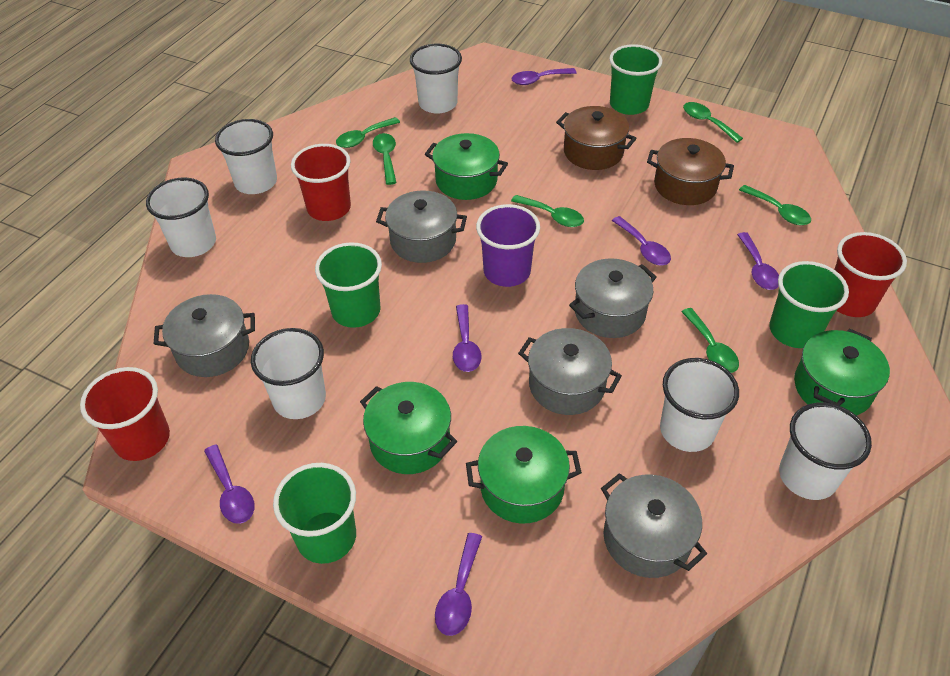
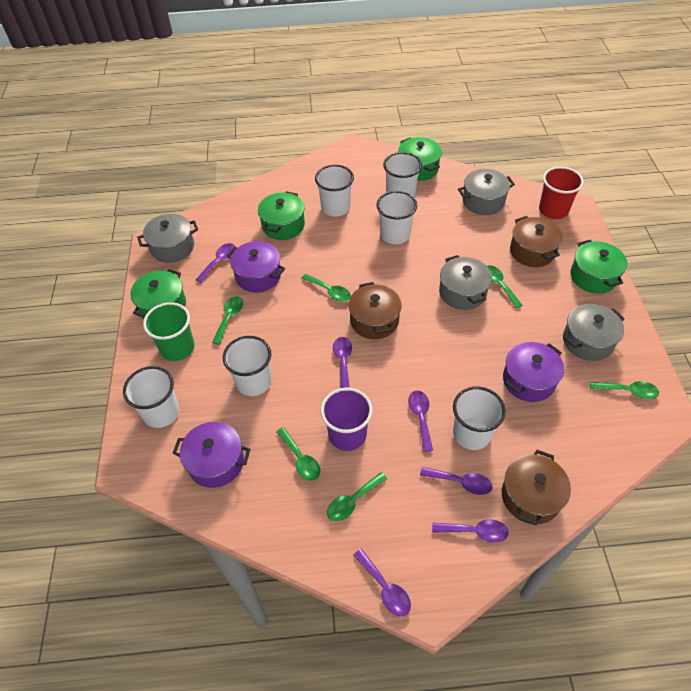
brown pot: 2 -> 3
green cup: 4 -> 1
grey pot: 5 -> 4
purple pot: 0 -> 3
red cup: 3 -> 1

